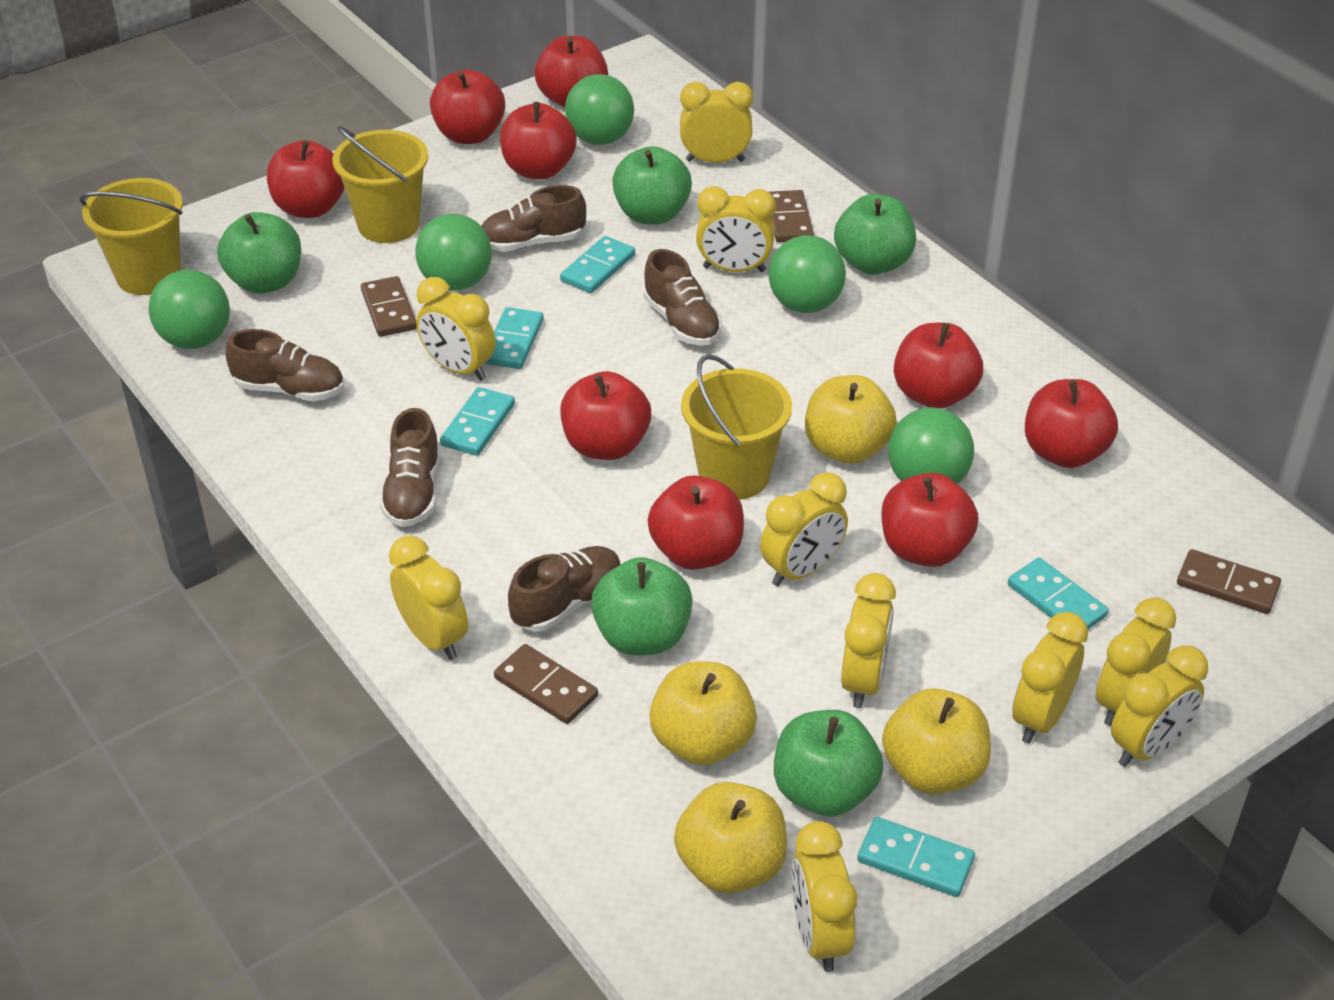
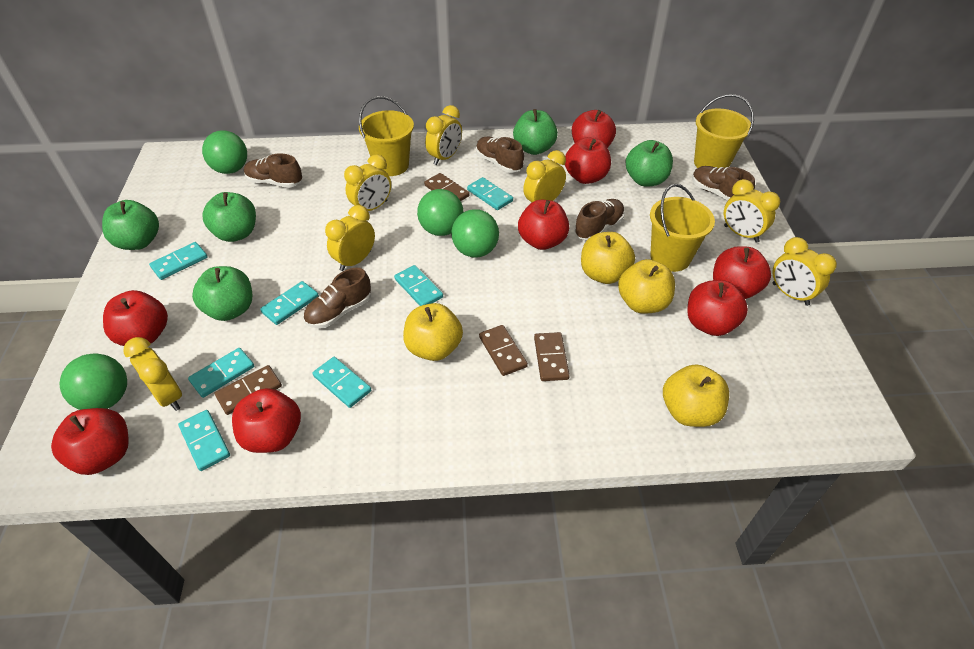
green ball: 5 -> 4
red apple: 9 -> 8
turquoise domino: 5 -> 7
yellow clock: 10 -> 7

